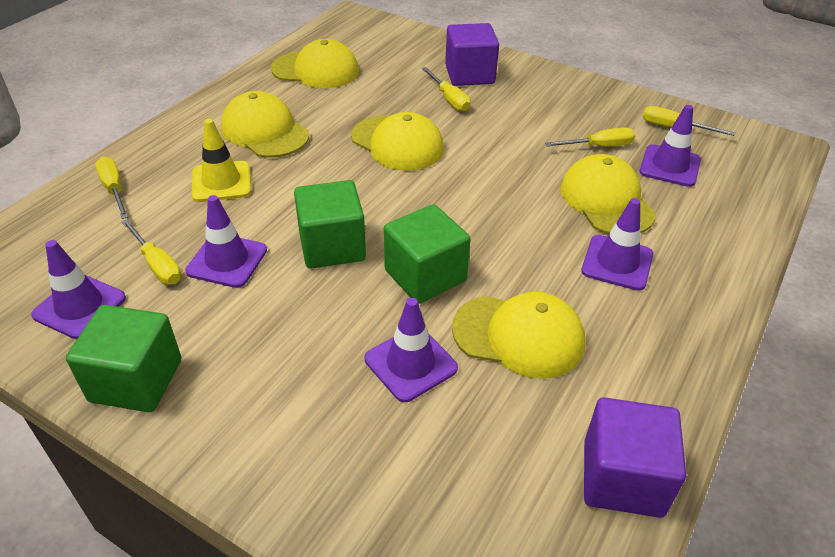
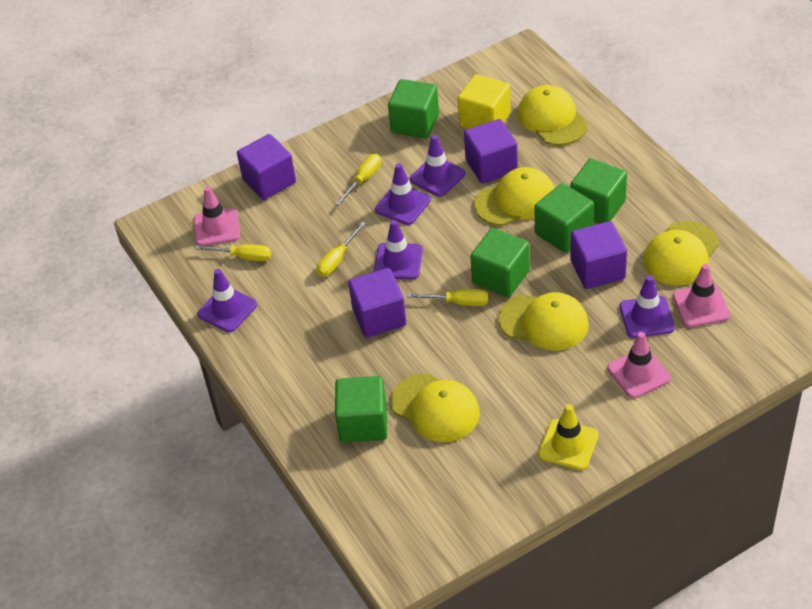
green cube: 3 -> 5
pink traffic cone: 0 -> 3
purple cube: 2 -> 4
yellow cube: 0 -> 1
yellow screwdriver: 5 -> 4

